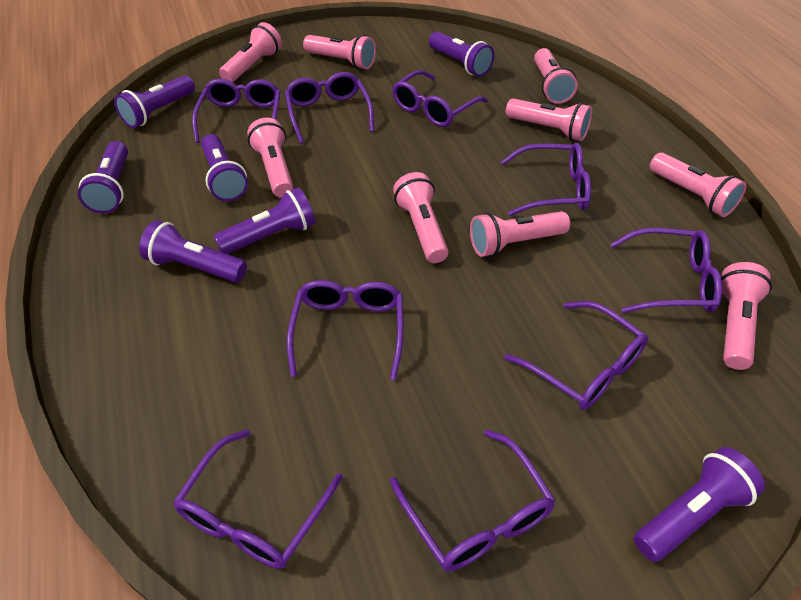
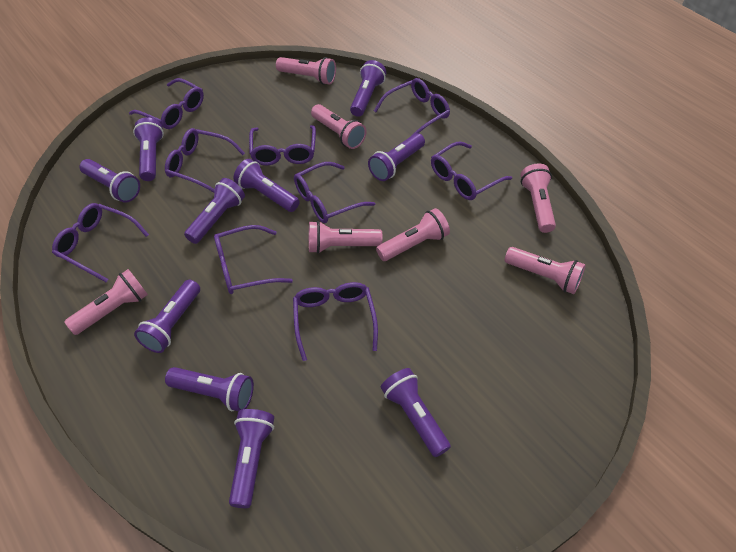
pink flashlight: 9 -> 7
purple flashlight: 7 -> 10

